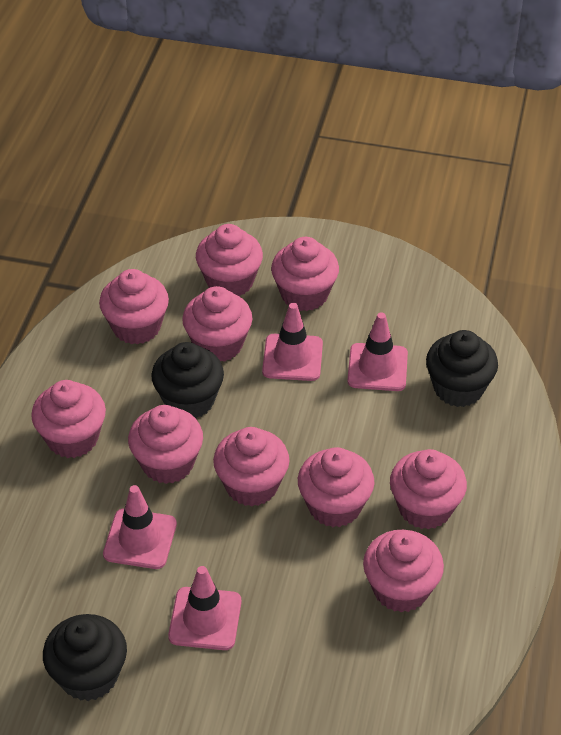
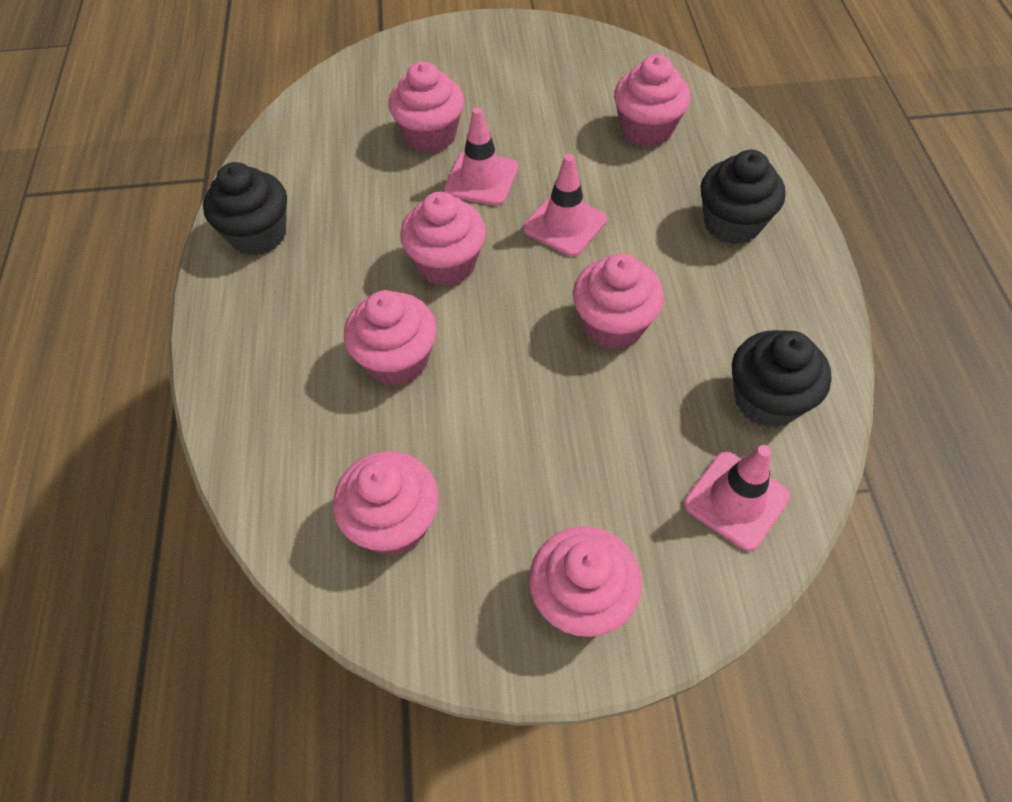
pink cupcake: 10 -> 7
pink traffic cone: 4 -> 3

